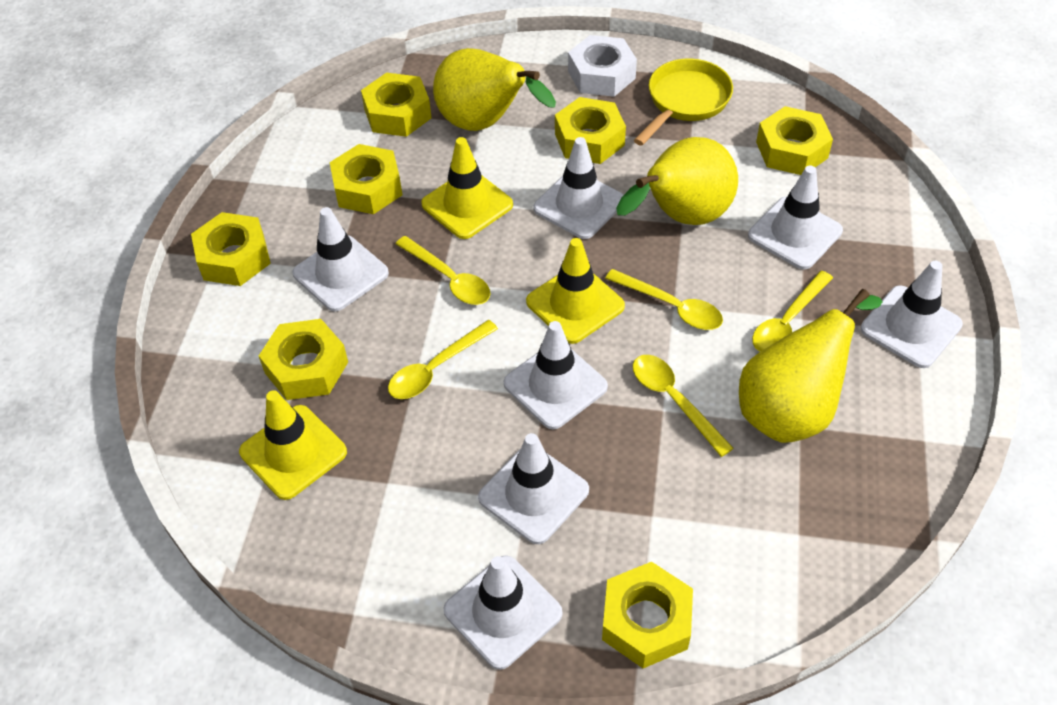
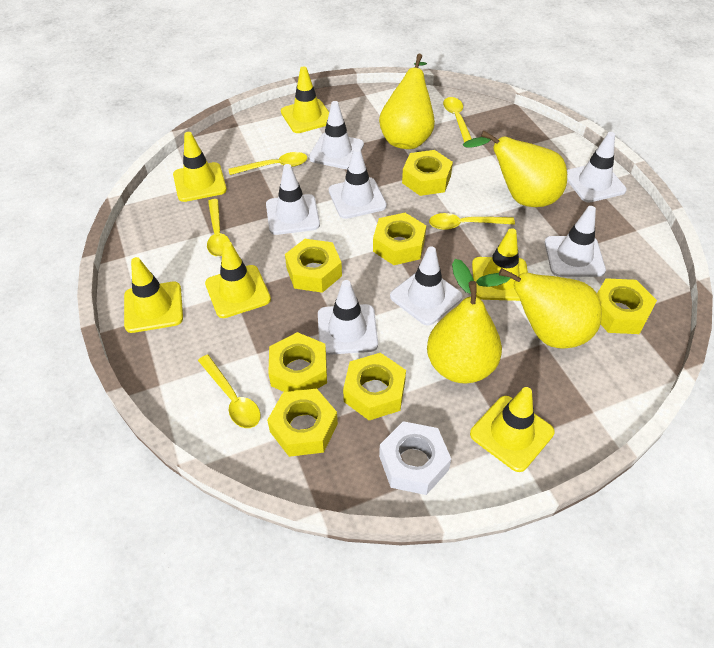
yellow pan: 1 -> 0
yellow pear: 3 -> 4
yellow traffic cone: 3 -> 6

